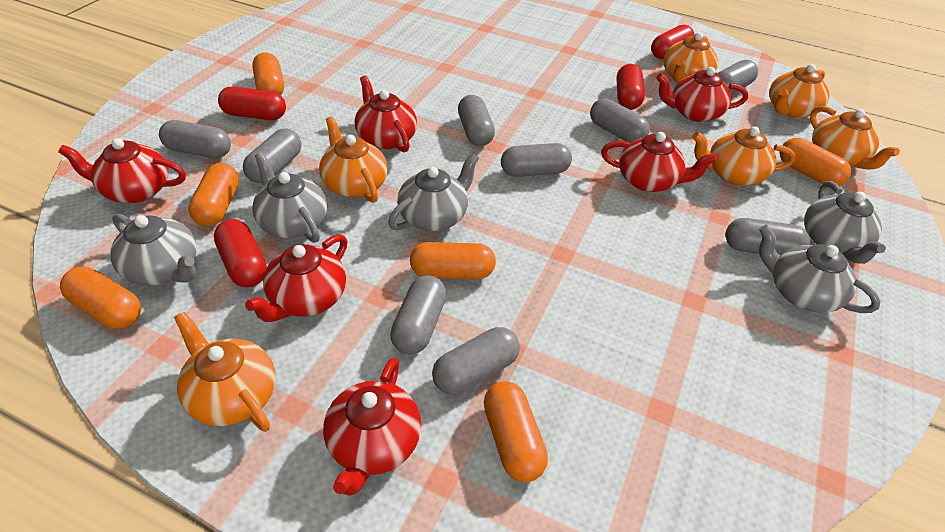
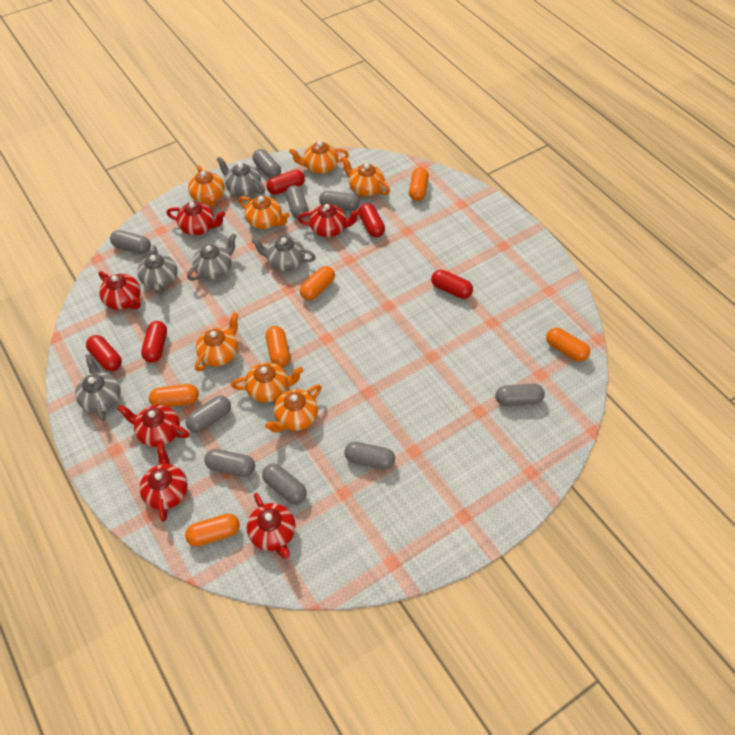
orange teapot: 6 -> 7
red capsule: 4 -> 5

